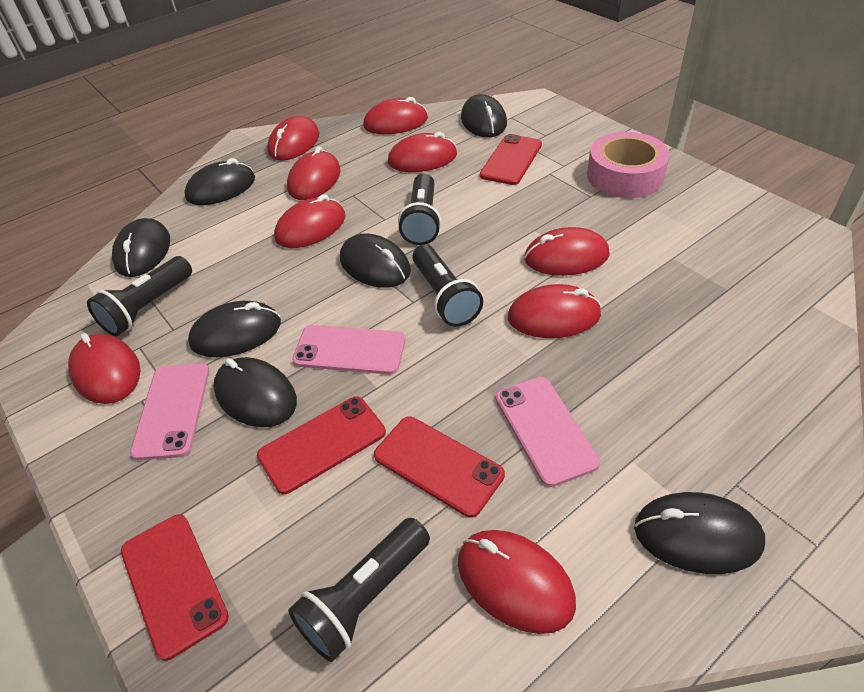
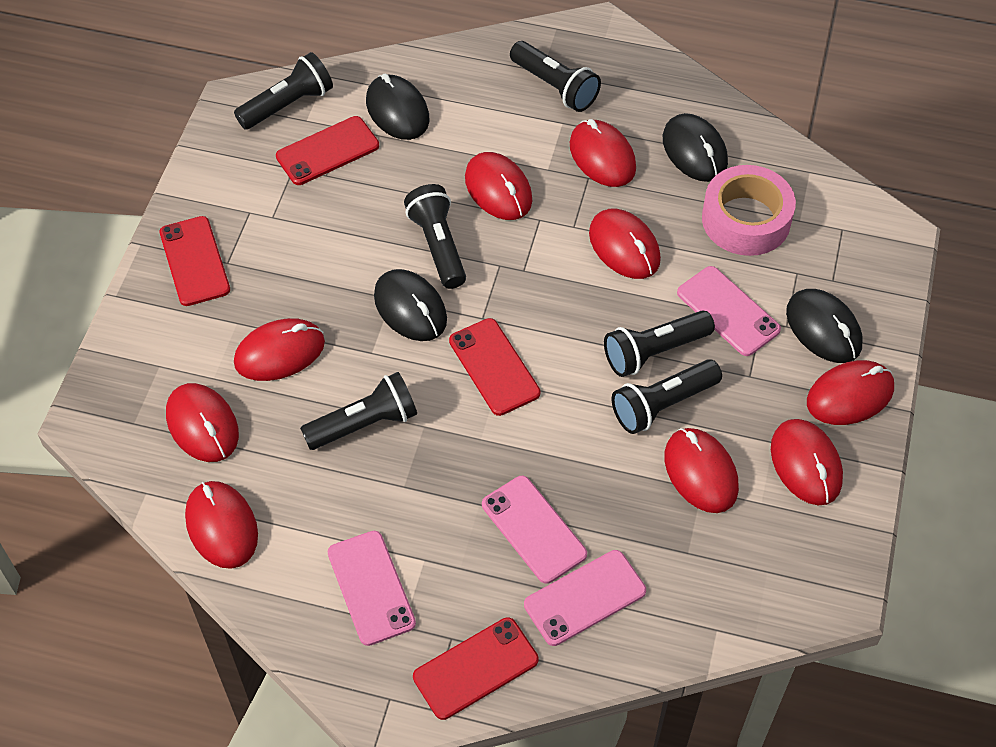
black flashlight: 4 -> 6
black mouse: 7 -> 4
pink phone: 3 -> 4

